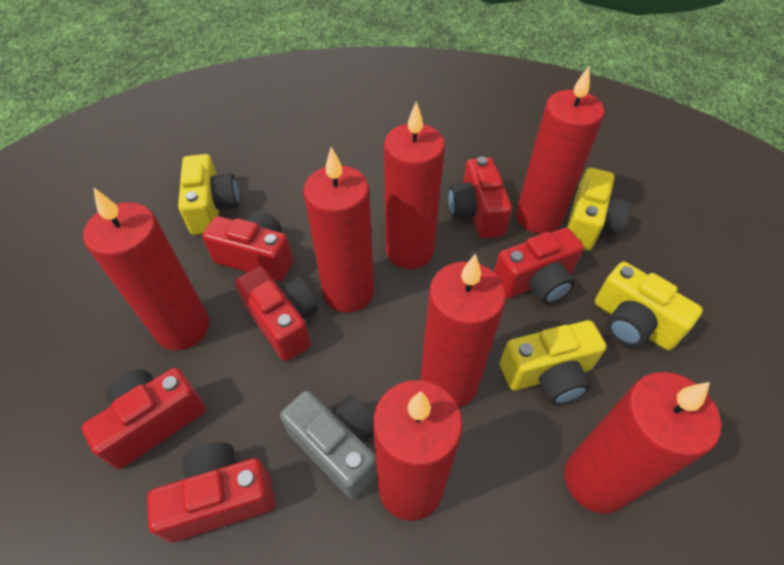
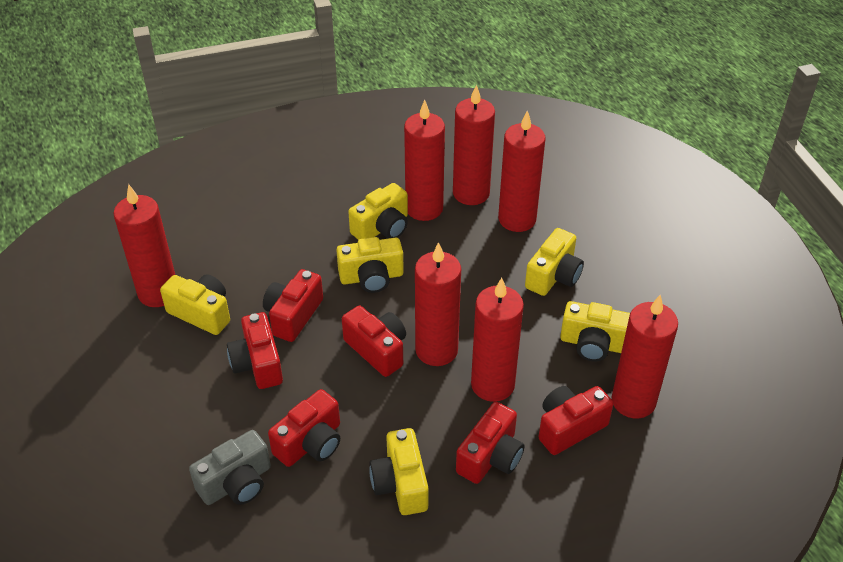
yellow camera: 4 -> 6

